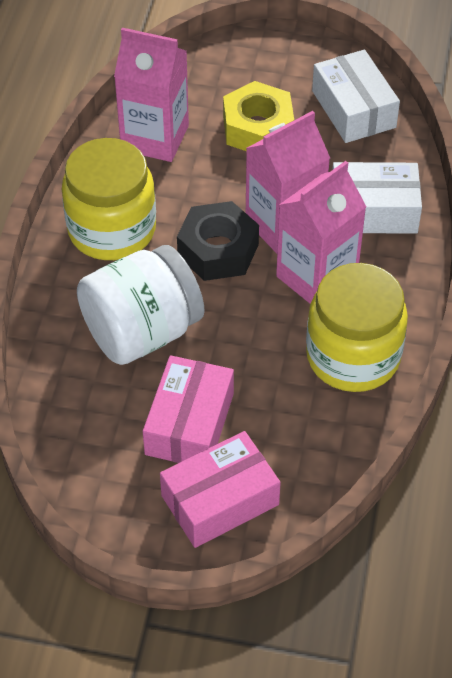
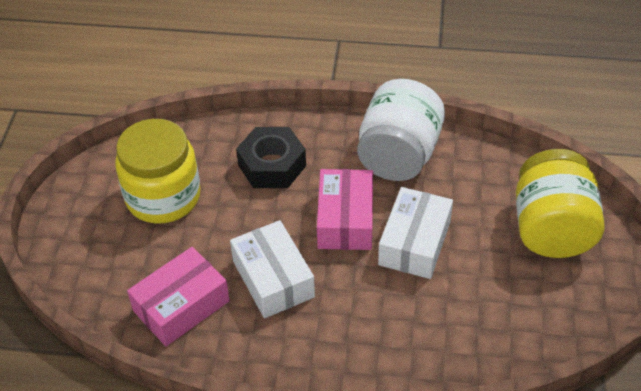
pink carton: 3 -> 0
yellow nut: 1 -> 0

